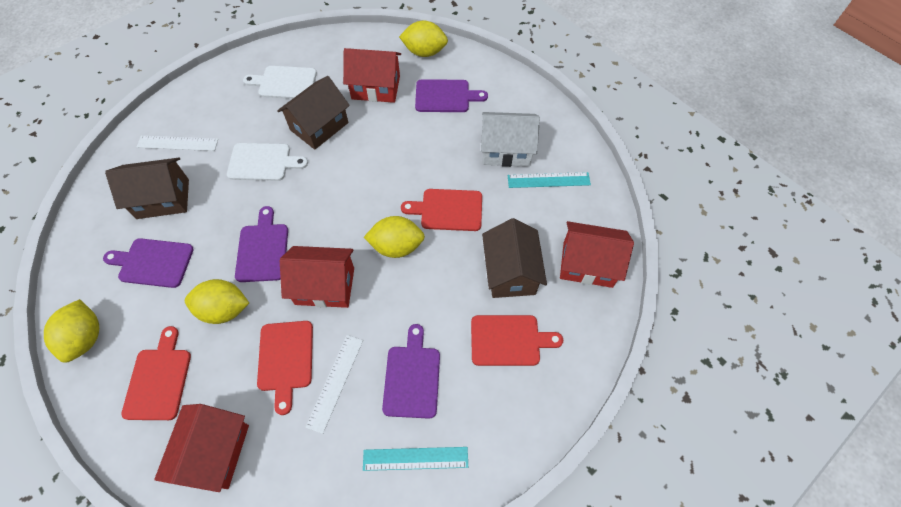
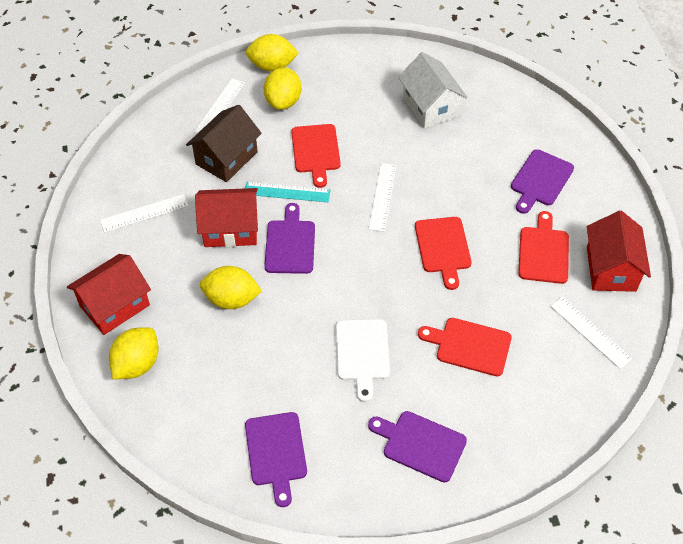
brown house: 3 -> 1
red house: 4 -> 3
turquoise ruler: 2 -> 1
white cutting board: 2 -> 1
white ruler: 2 -> 4

